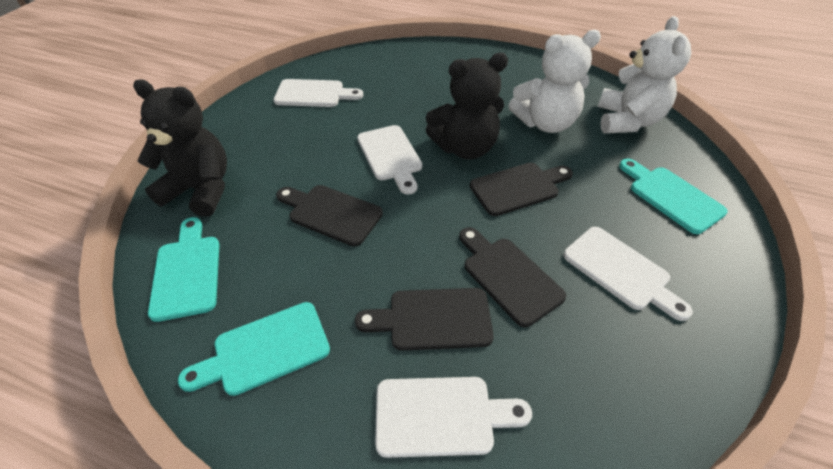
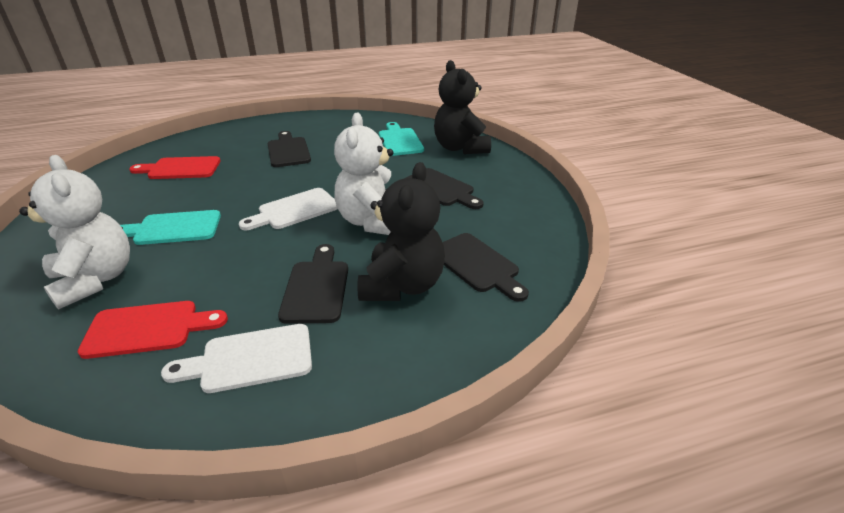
red cutting board: 0 -> 2
turquoise cutting board: 3 -> 2
white cutting board: 4 -> 2

